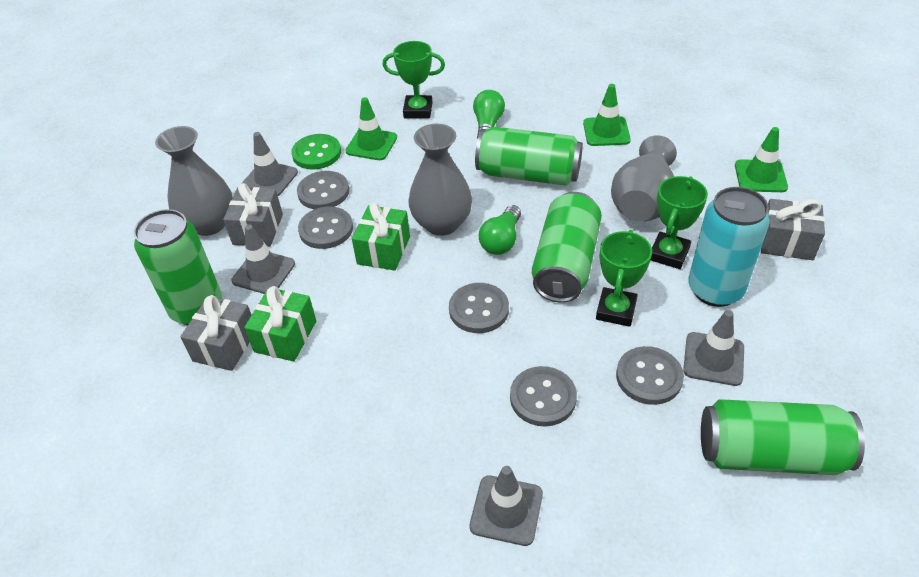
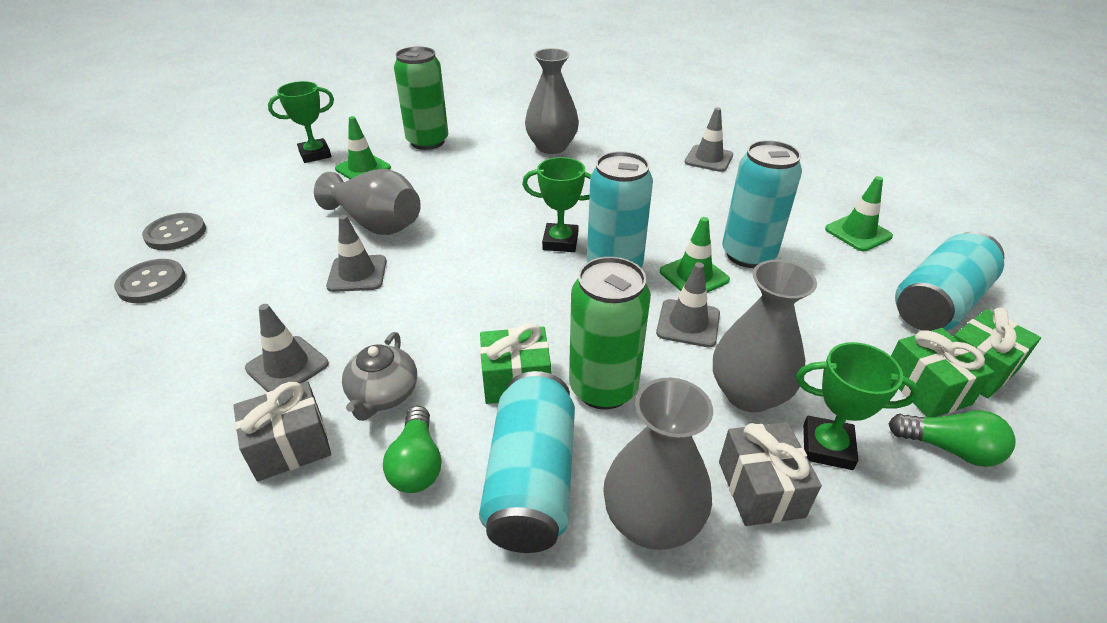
green button: 1 -> 0
green can: 4 -> 2
green gift: 2 -> 3
grey button: 5 -> 2
grey gift: 3 -> 2
grey teapot: 0 -> 1
grey vase: 3 -> 4
turquoise can: 1 -> 4

